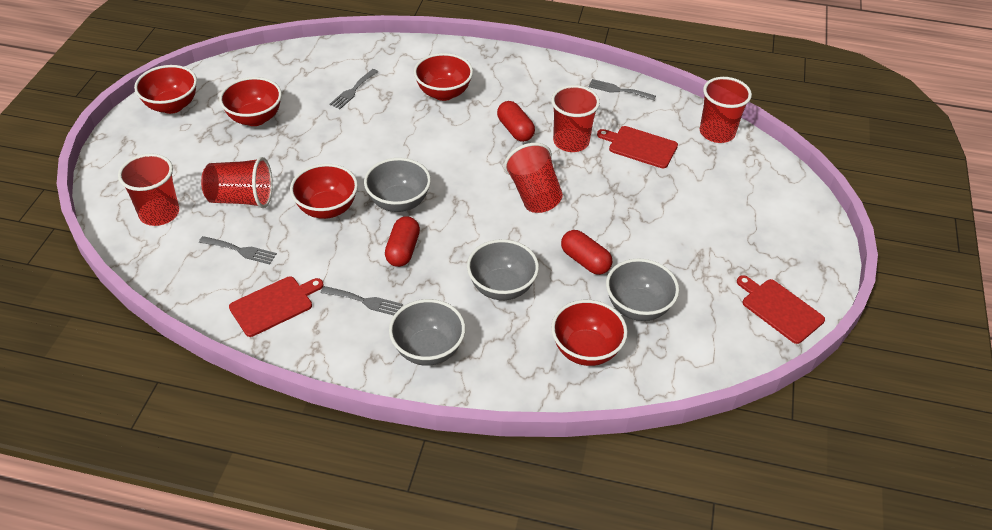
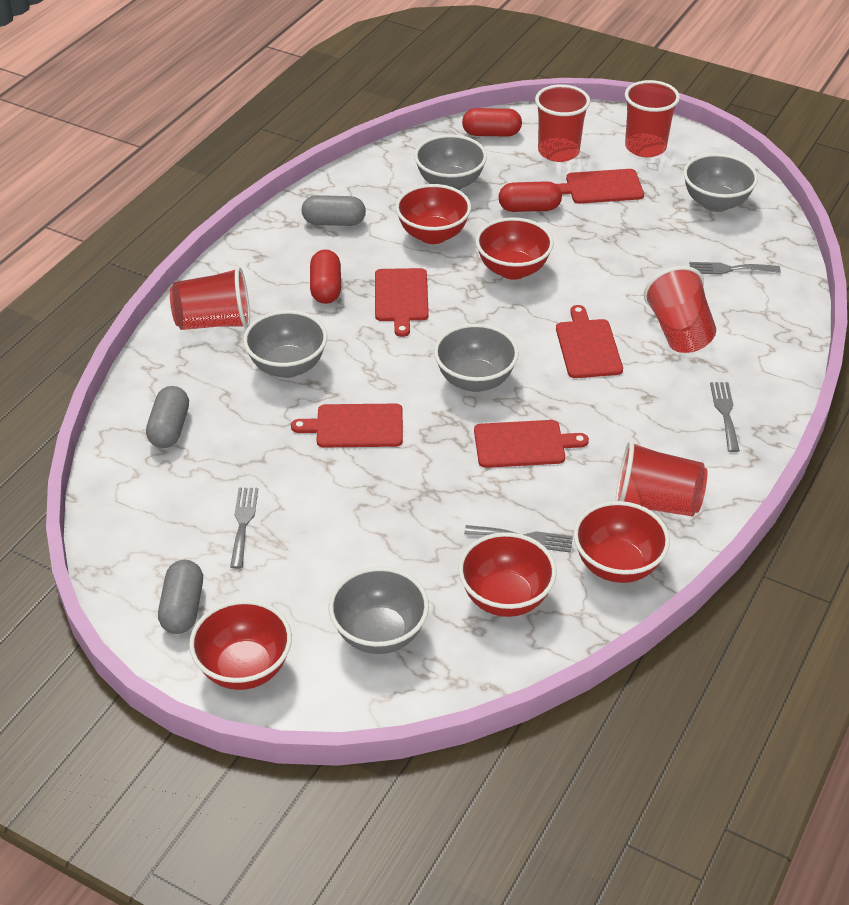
grey bowl: 4 -> 5
grey capsule: 0 -> 3
red cutting board: 3 -> 5

